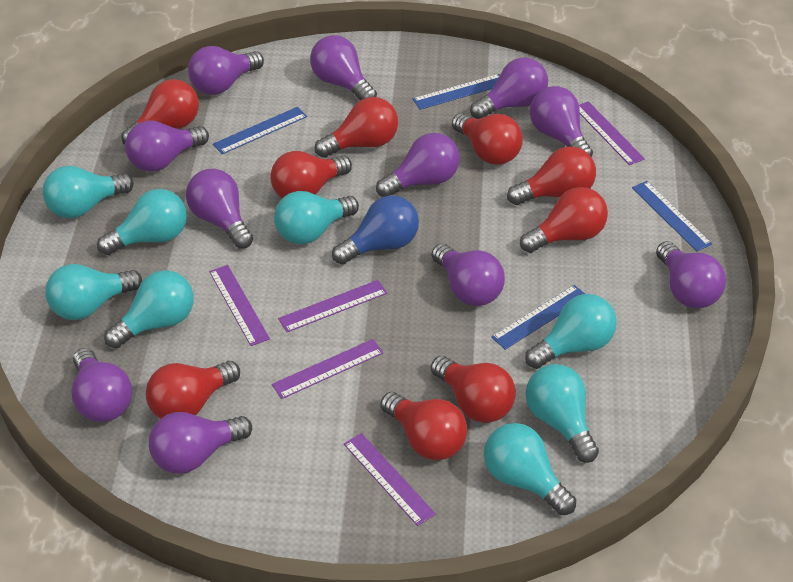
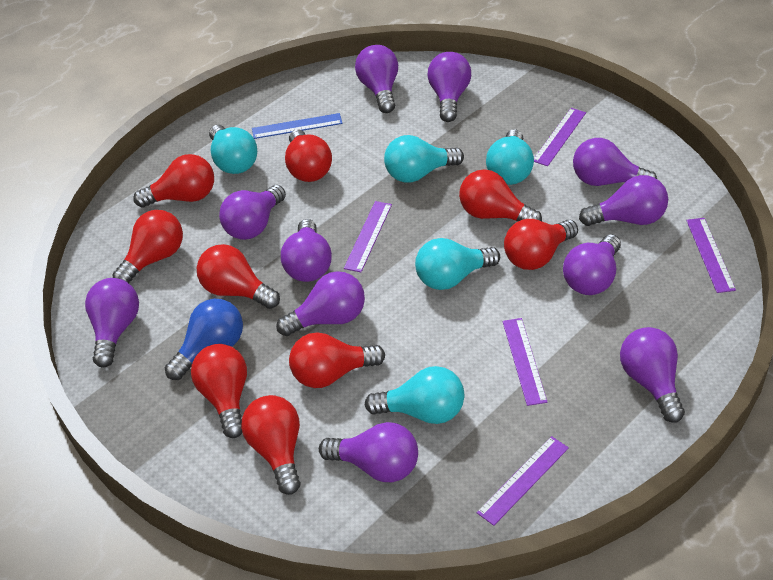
blue ruler: 4 -> 1
turquoise light bulb: 8 -> 5

